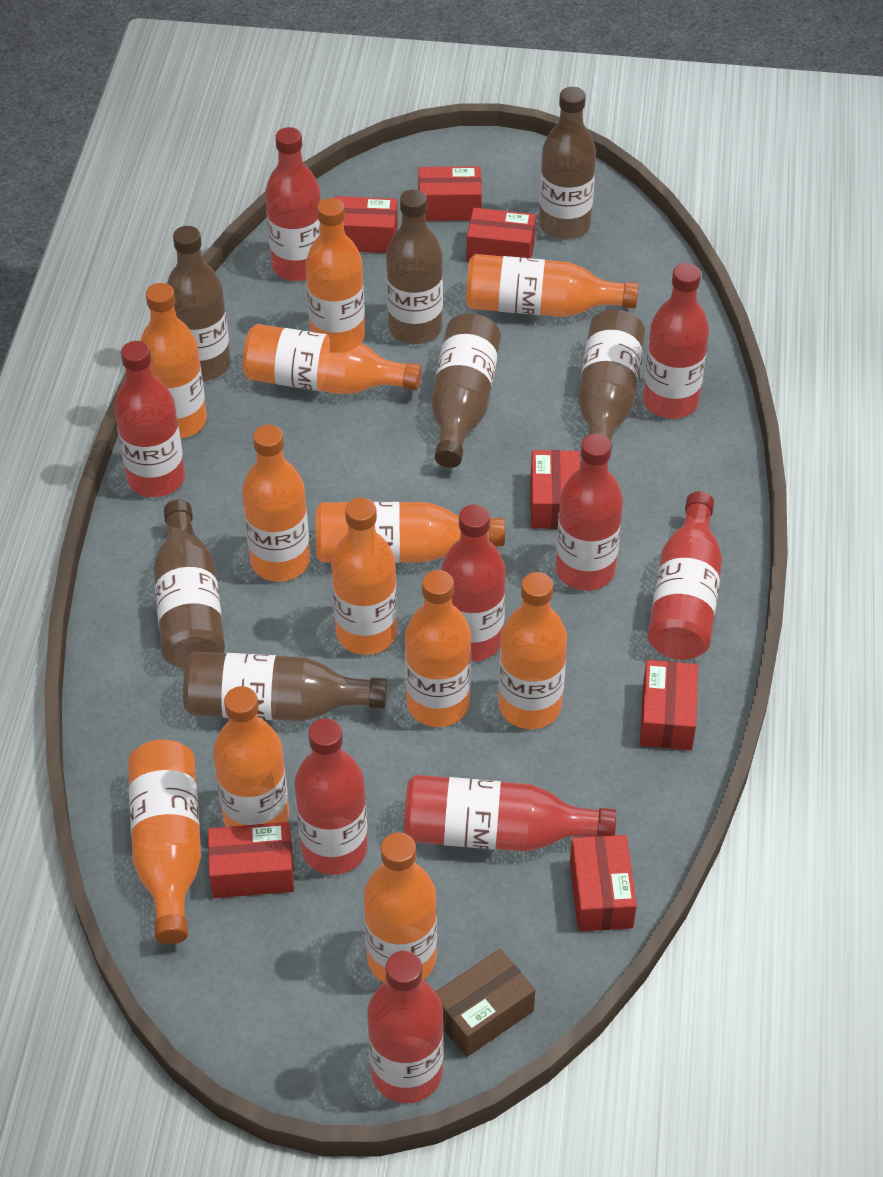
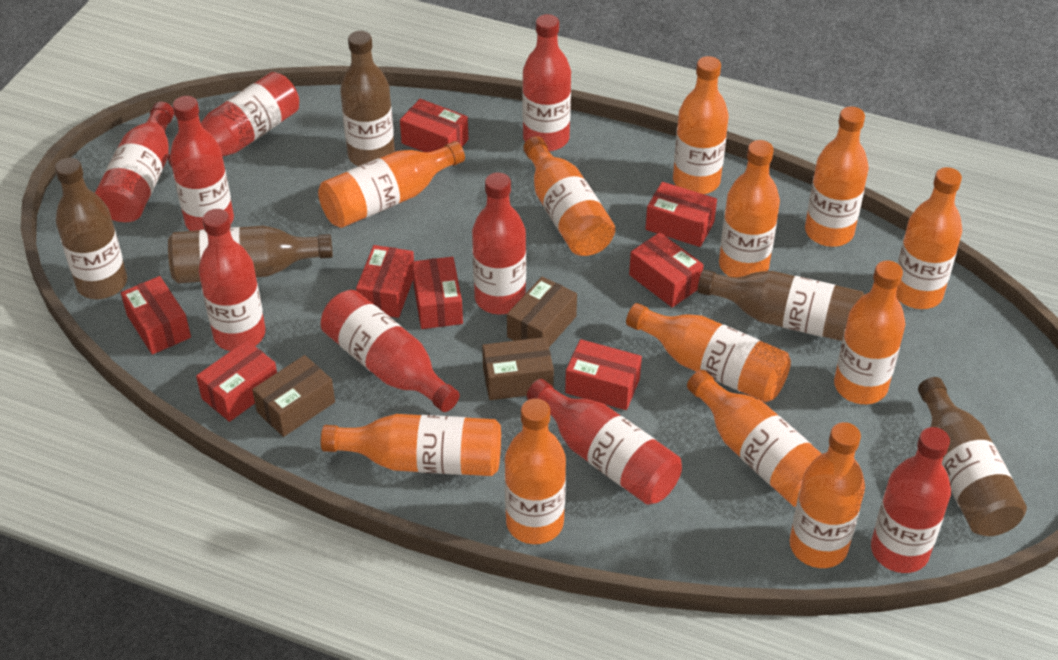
brown bottle: 7 -> 5
brown box: 1 -> 3
red box: 7 -> 8

